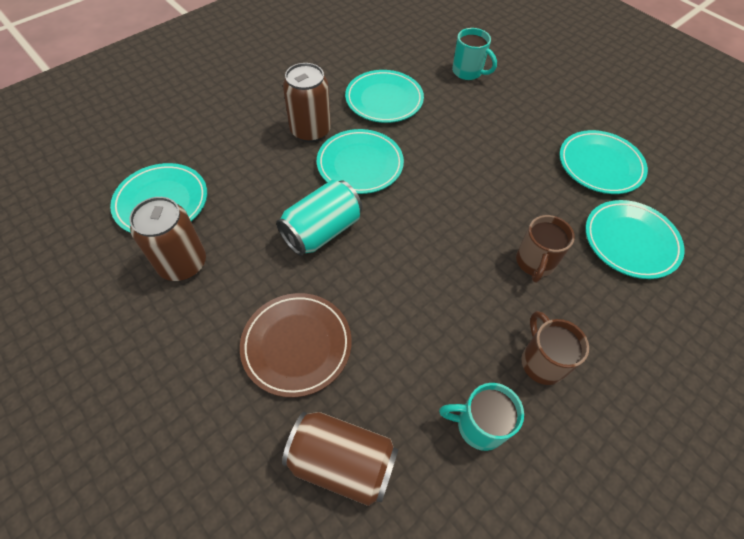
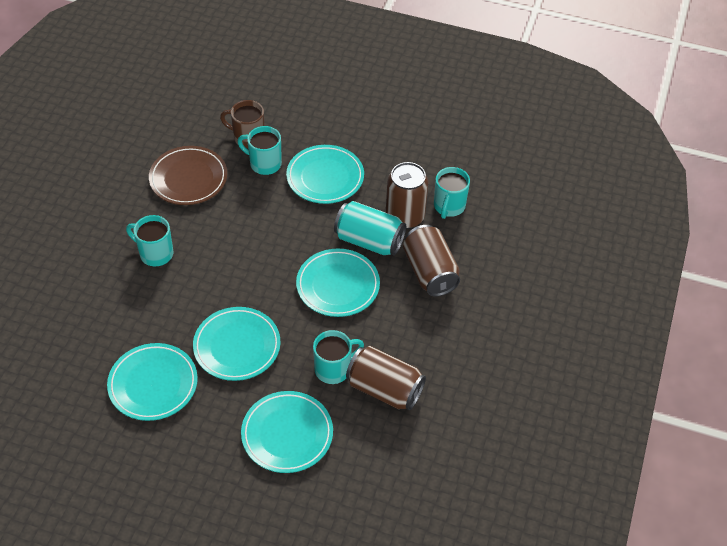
brown mug: 2 -> 1
turquoise mug: 2 -> 4

